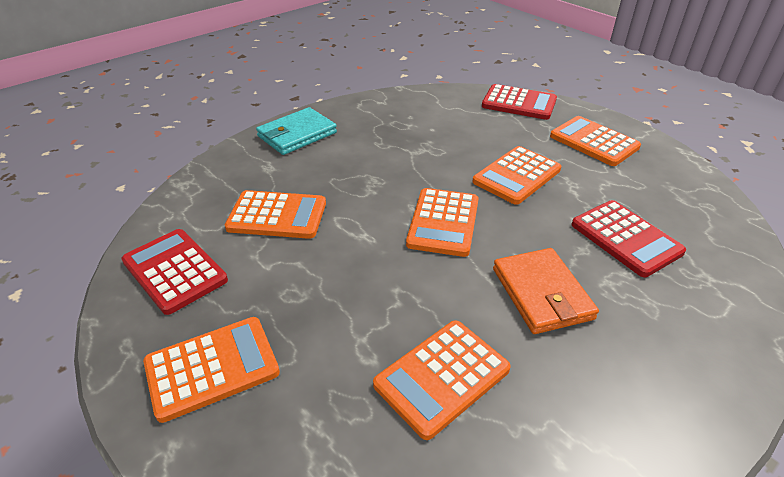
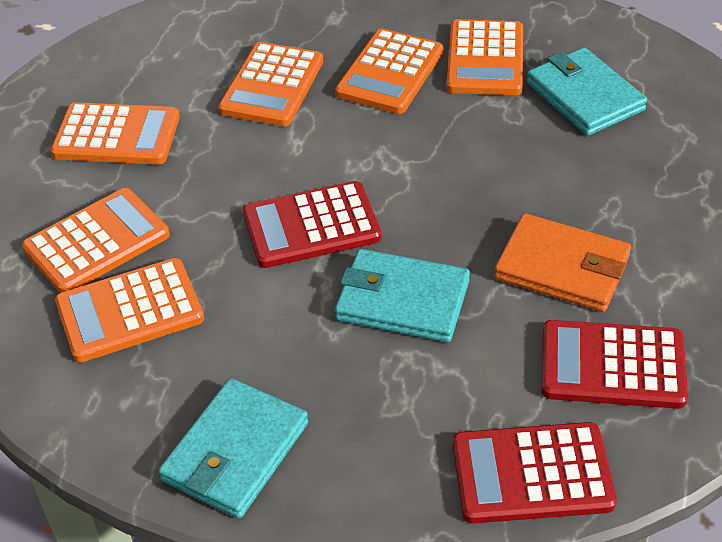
turquoise wallet: 1 -> 3

